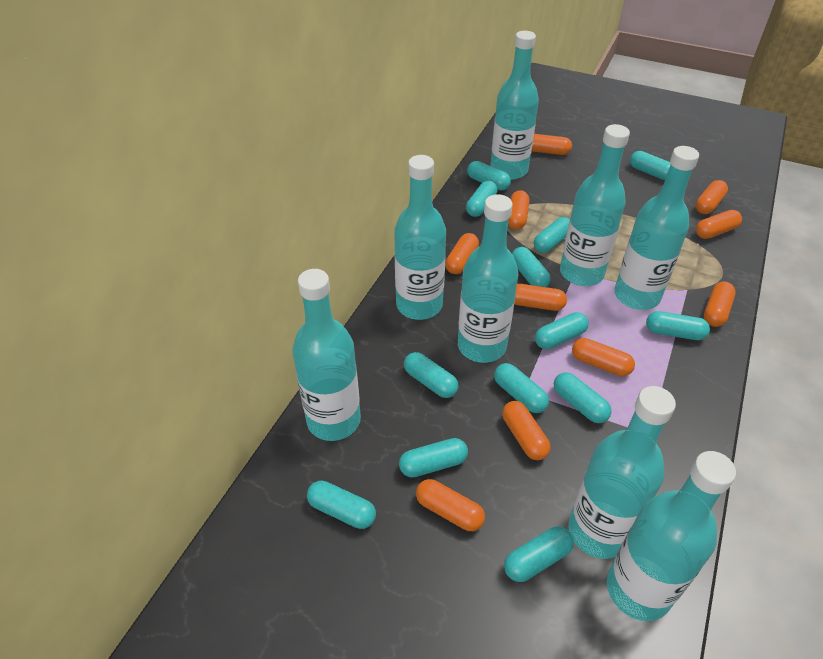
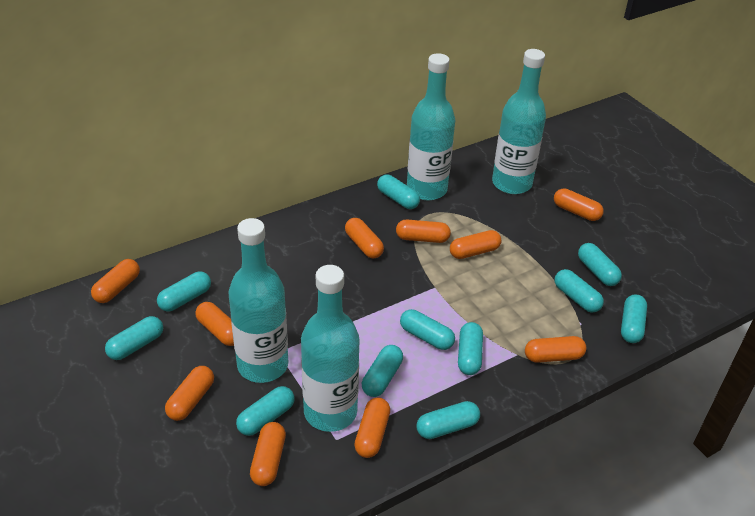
turquoise bottle: 8 -> 4
turquoise capsule: 13 -> 11

